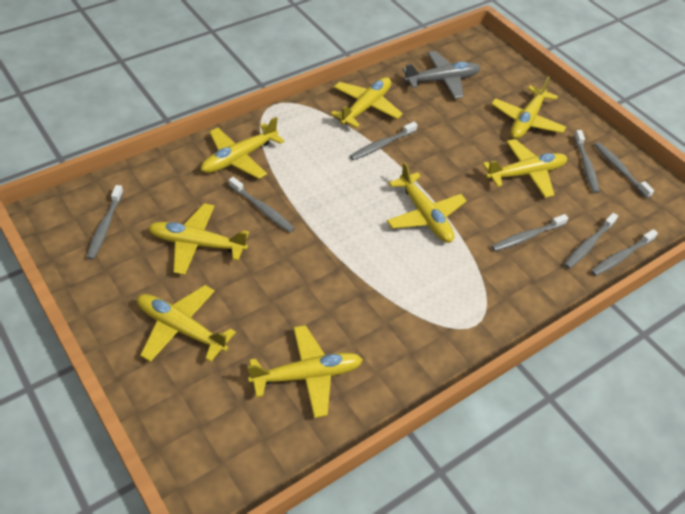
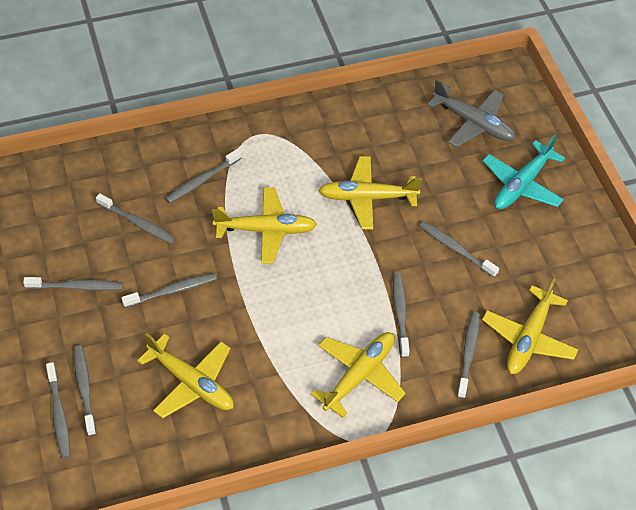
grey toothbrush: 8 -> 9
turquoise plane: 0 -> 1
yellow plane: 8 -> 5

